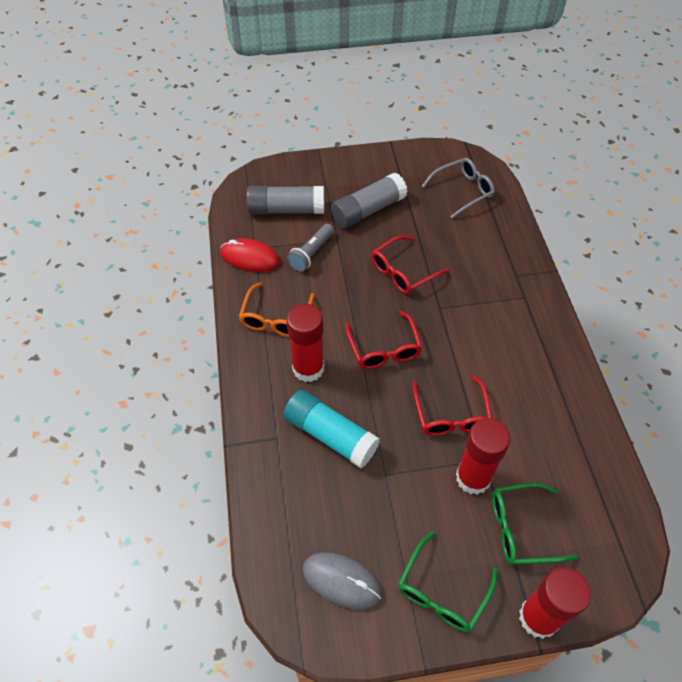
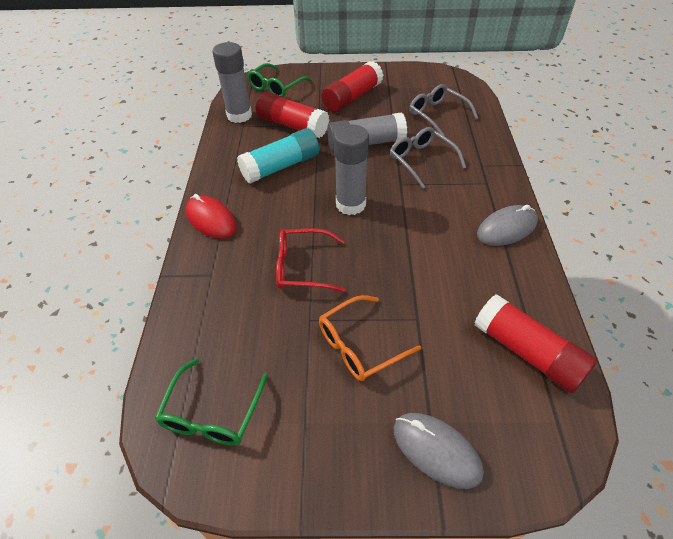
grey flashlight: 1 -> 0
grey glasses: 1 -> 2
grey glue stick: 2 -> 3
grey mouse: 1 -> 2
red glasses: 3 -> 1

